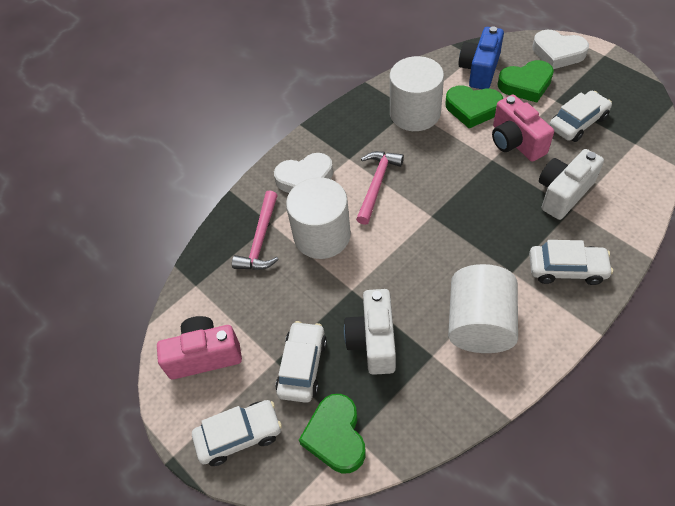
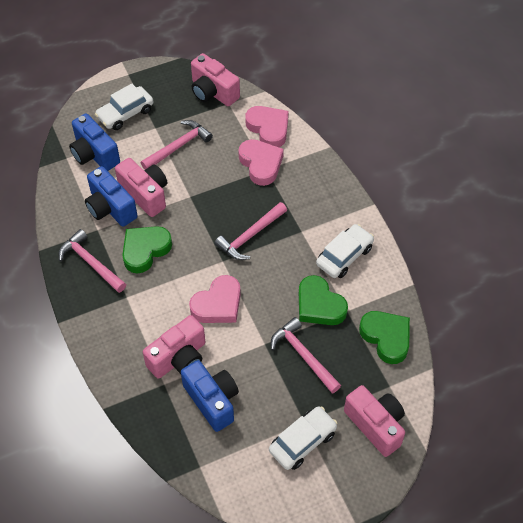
blue camera: 1 -> 3
pink camera: 2 -> 4
pink hammer: 2 -> 4
pink heart: 0 -> 3
white camera: 2 -> 0
white car: 4 -> 3
white cylinder: 3 -> 0
white heart: 2 -> 0

